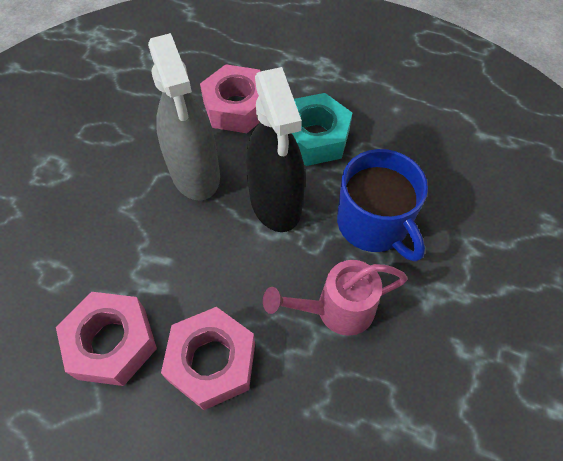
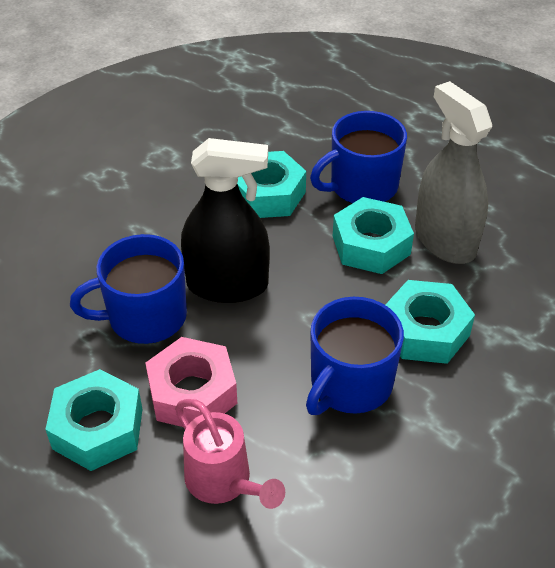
blue mug: 1 -> 3
pink nut: 3 -> 1
turquoise nut: 1 -> 4

